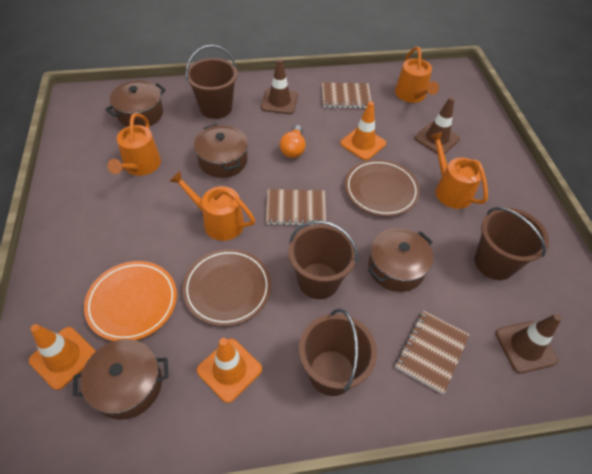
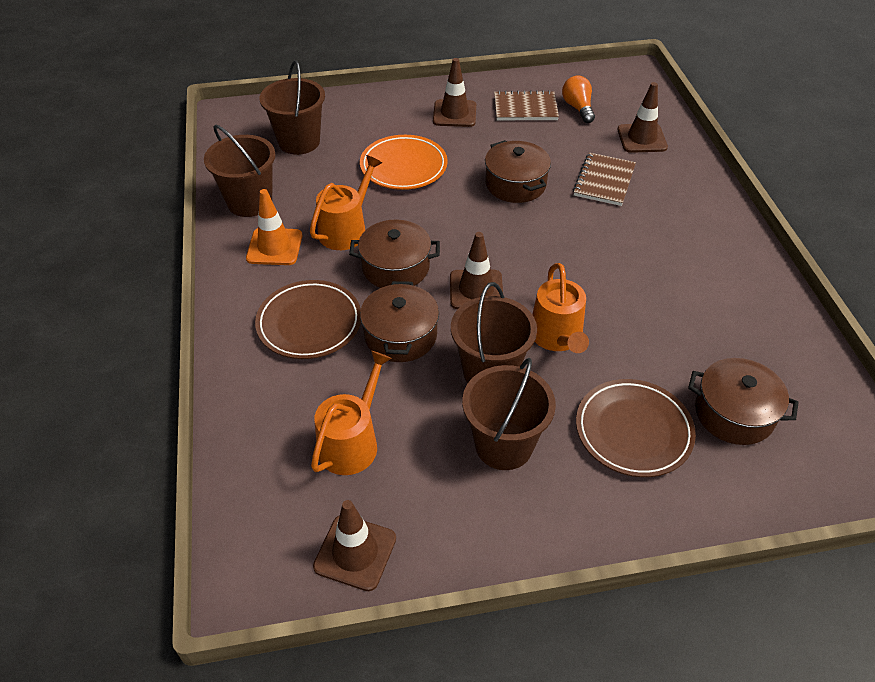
brown notebook: 3 -> 2
brown traffic cone: 3 -> 4
orange traffic cone: 3 -> 1
orange watering can: 4 -> 3

